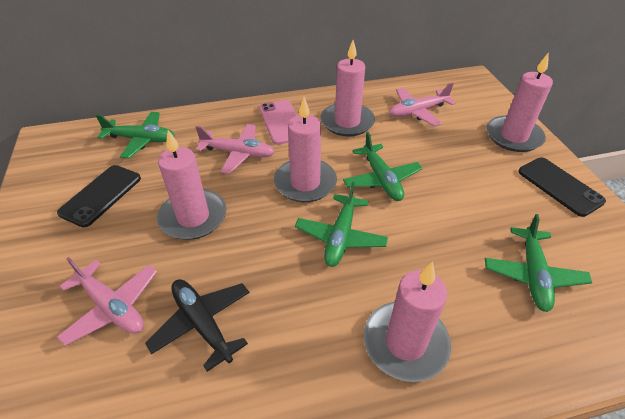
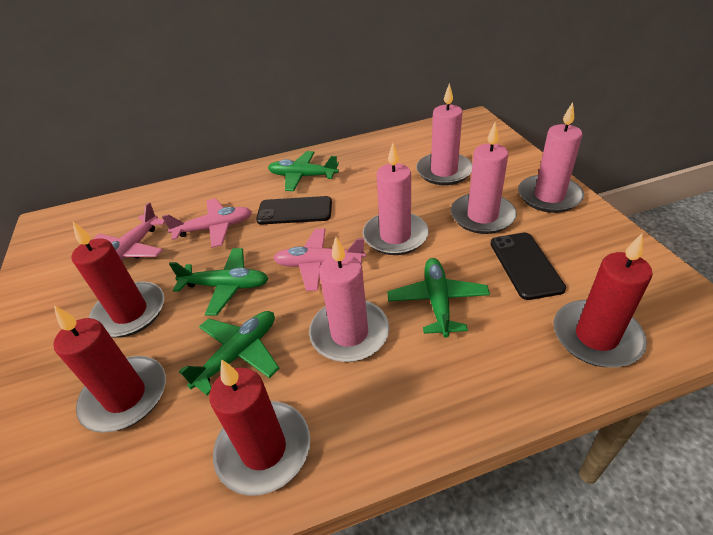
black plane: 1 -> 0
pink phone: 1 -> 0
red candle: 0 -> 4

